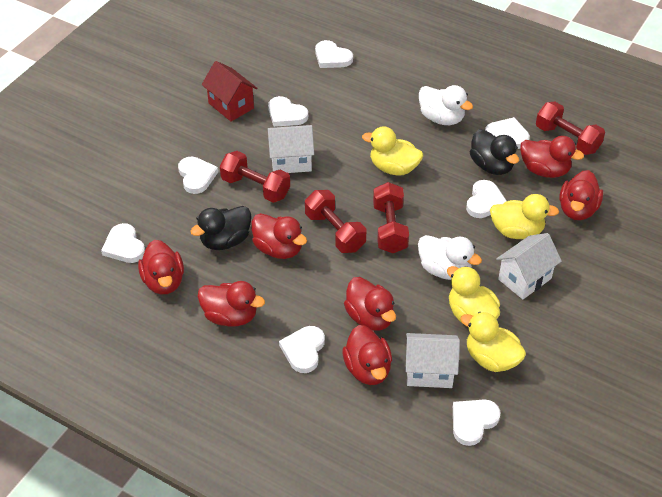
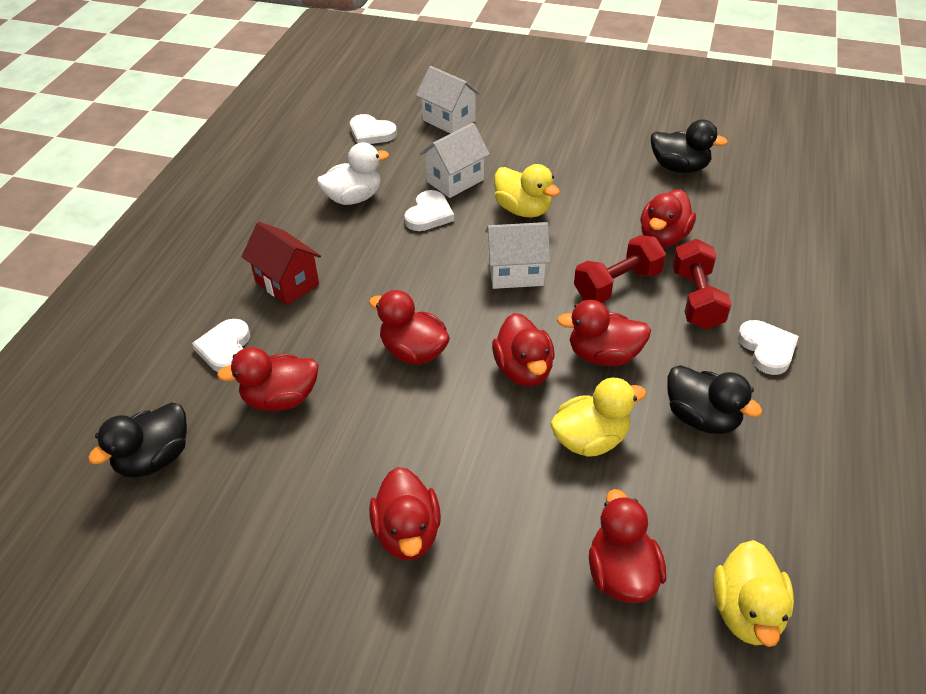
black duck: 2 -> 3
red dumbbell: 4 -> 2
white duck: 2 -> 1
white heart: 8 -> 4
yellow duck: 4 -> 3

